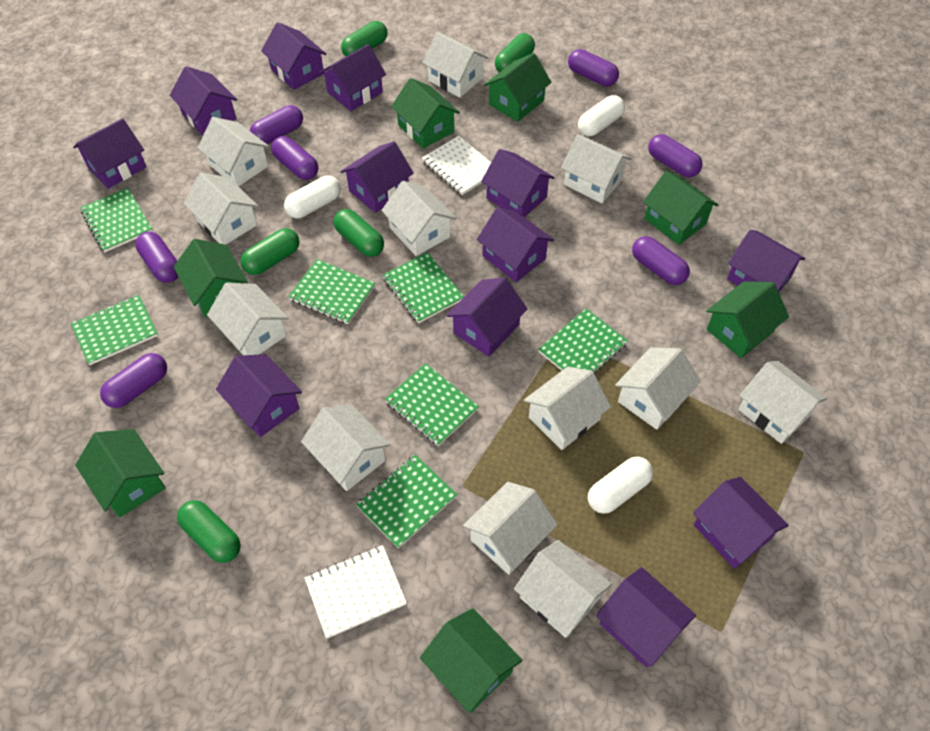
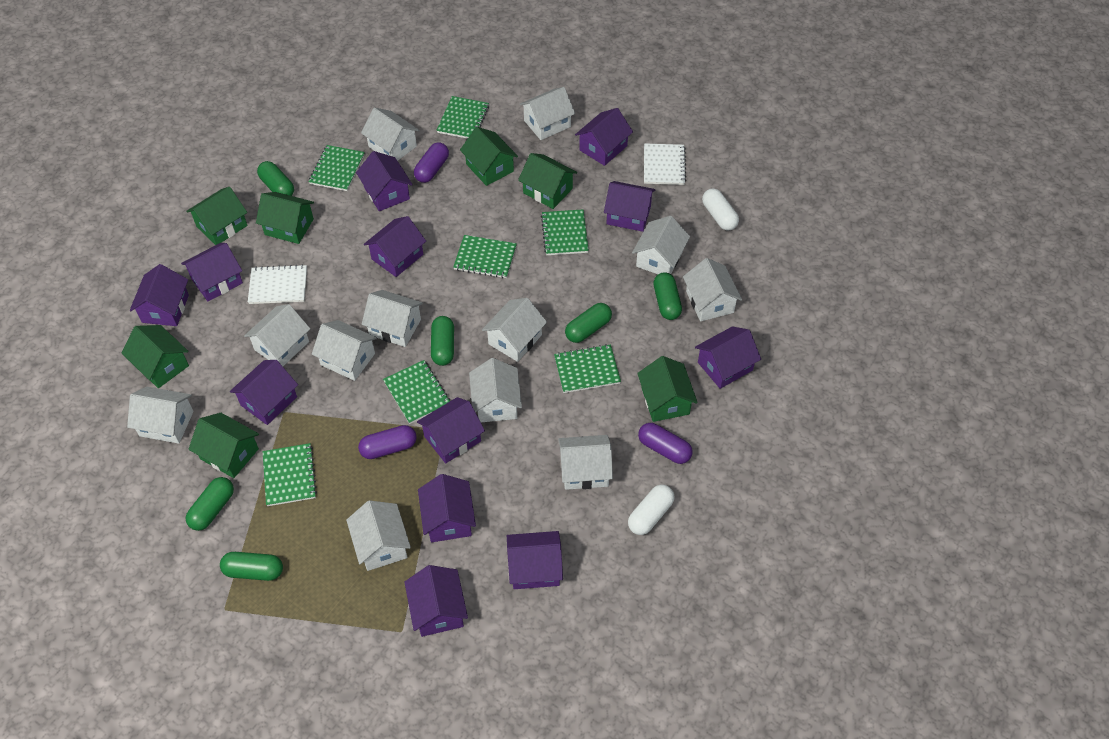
green capsule: 5 -> 6
purple capsule: 7 -> 3
white capsule: 3 -> 2

